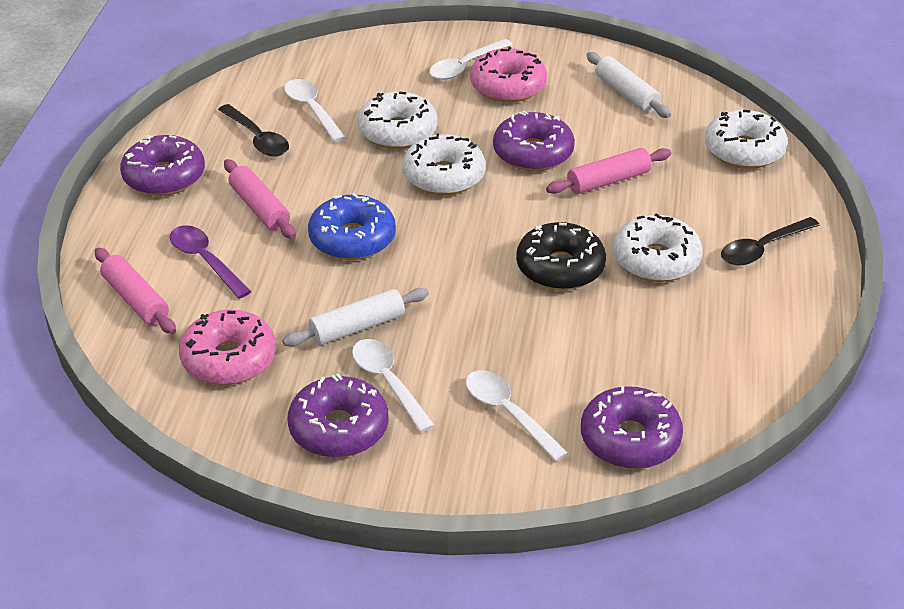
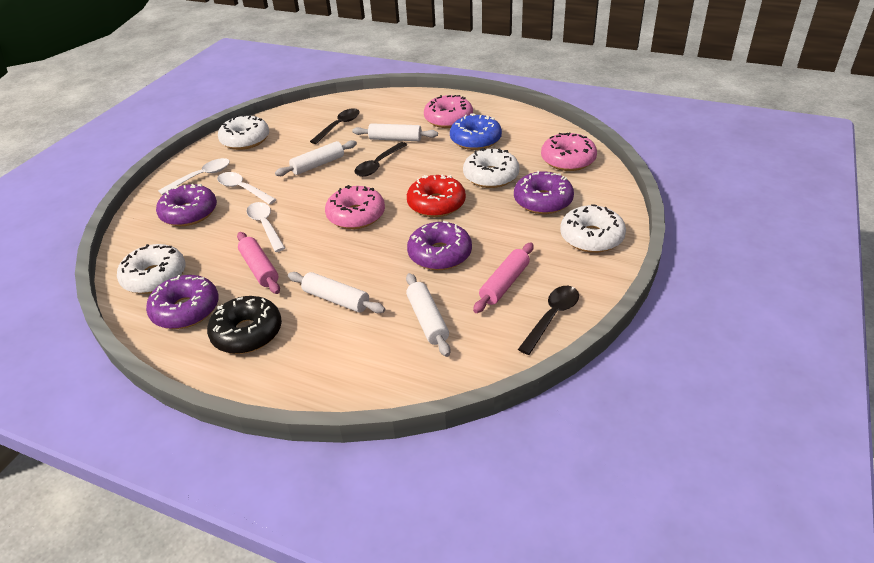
black spoon: 2 -> 3
pink donut: 2 -> 3
pink rolling pin: 3 -> 2
purple spoon: 1 -> 0
red donut: 0 -> 1
white rolling pin: 2 -> 4
white spoon: 4 -> 3

